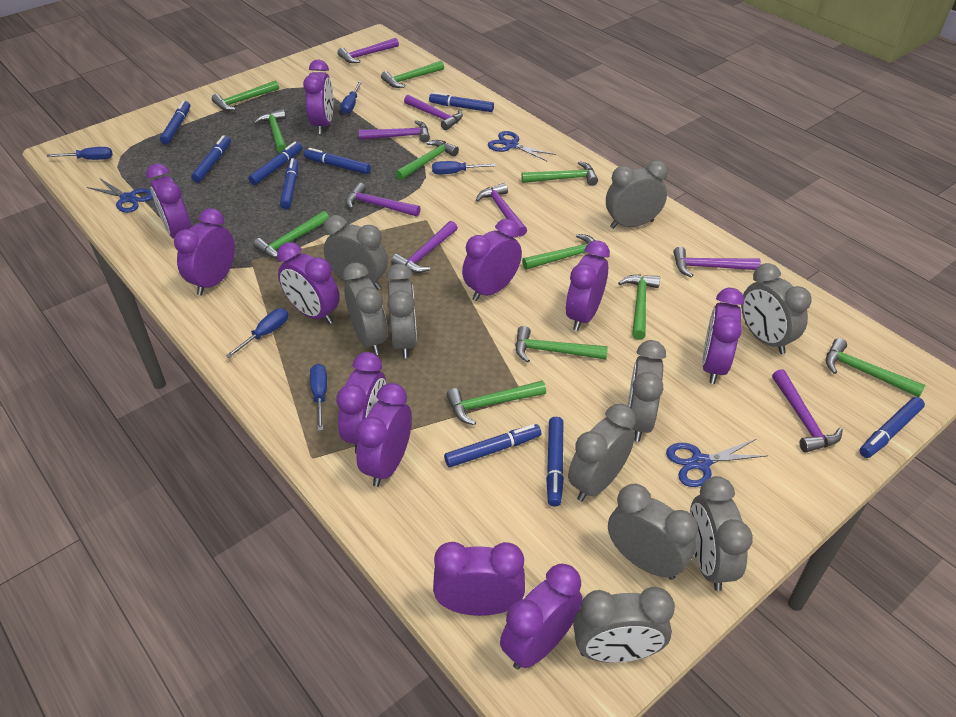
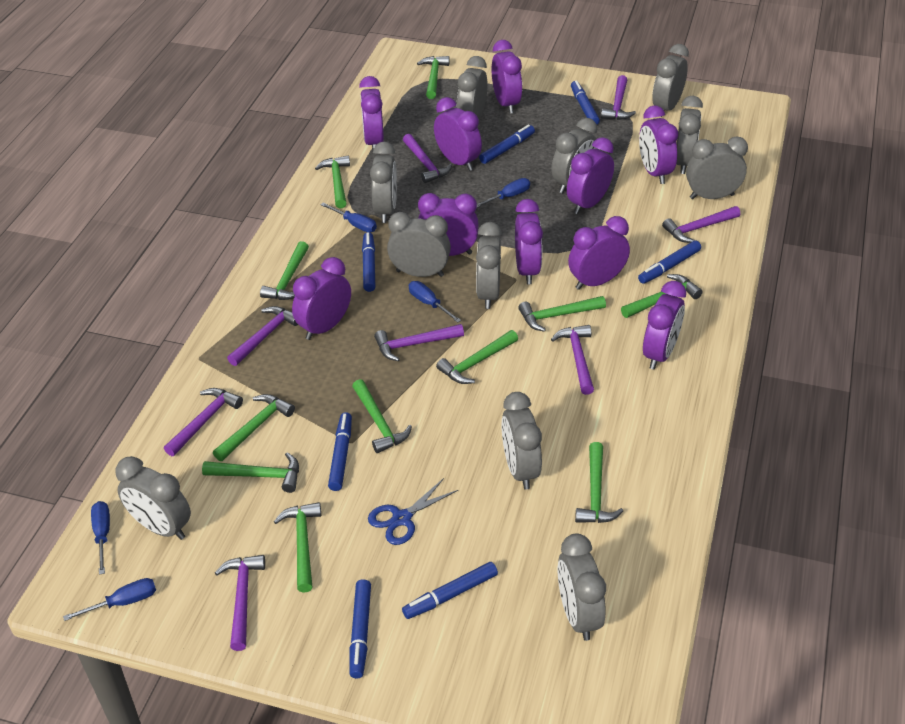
blue marker: 9 -> 7
blue scissors: 3 -> 1
grey clock: 10 -> 11
purple clock: 11 -> 10

